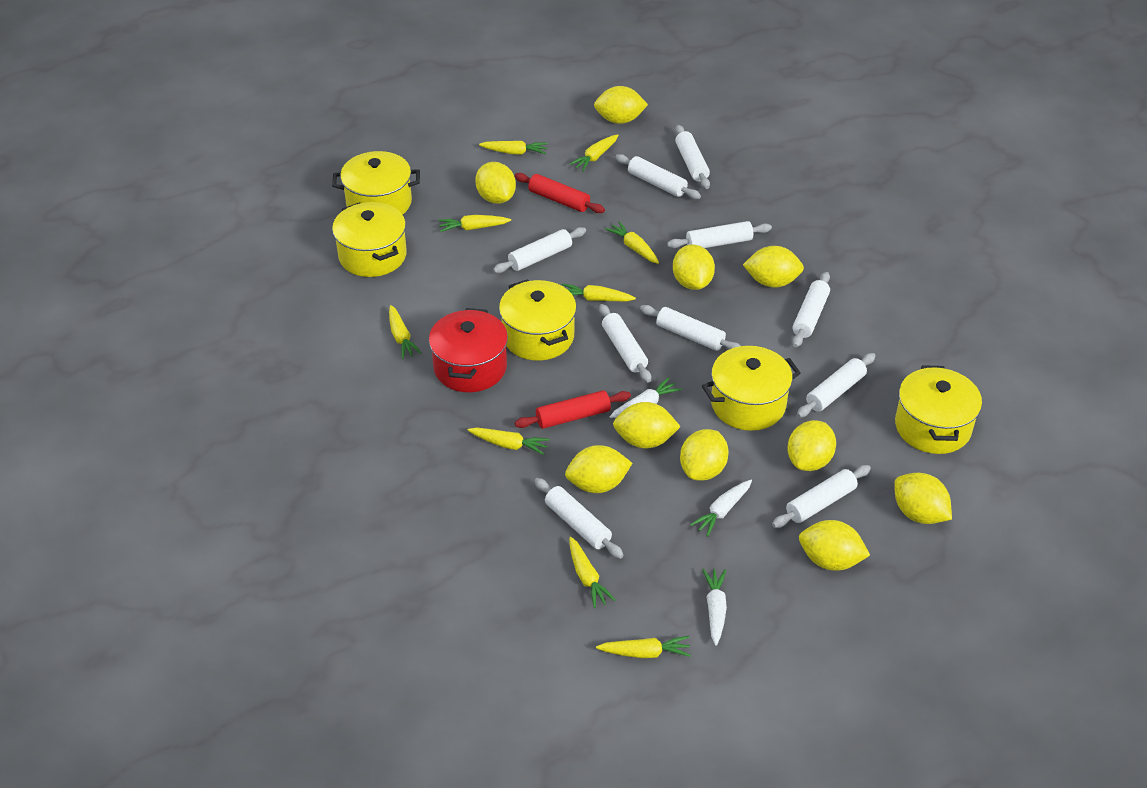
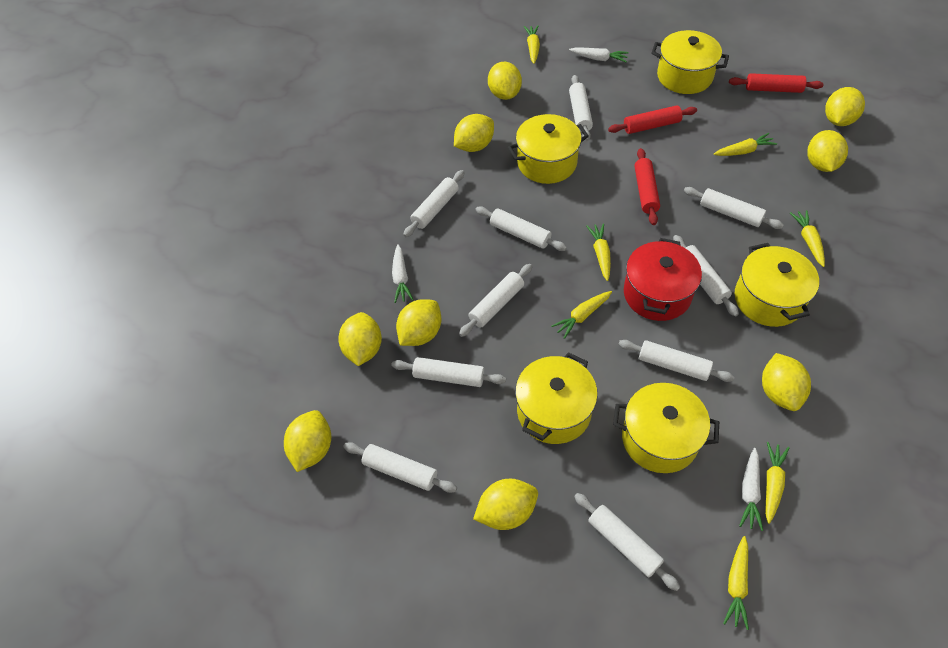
red rolling pin: 2 -> 3
yellow carrot: 9 -> 7
yellow lemon: 10 -> 9

